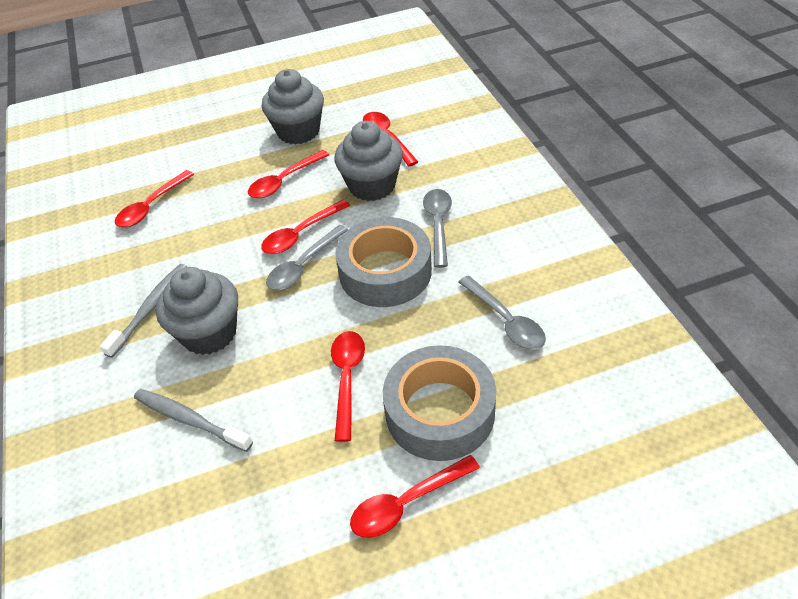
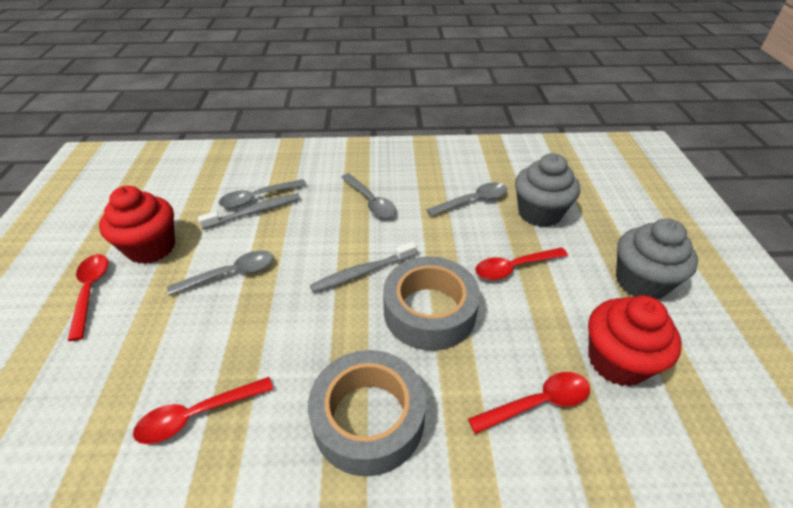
grey cupcake: 3 -> 2
grey spoon: 3 -> 4
red cupcake: 0 -> 2
red spoon: 6 -> 4

